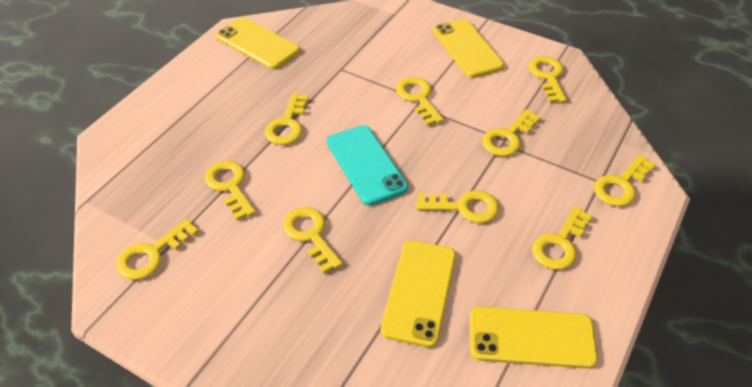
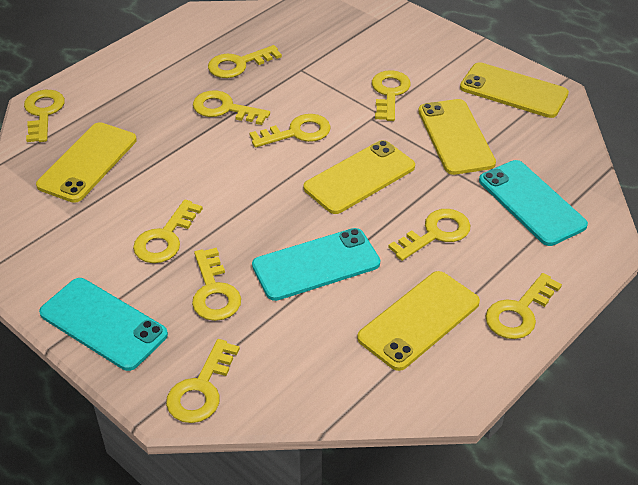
turquoise phone: 1 -> 3
yellow phone: 4 -> 5

